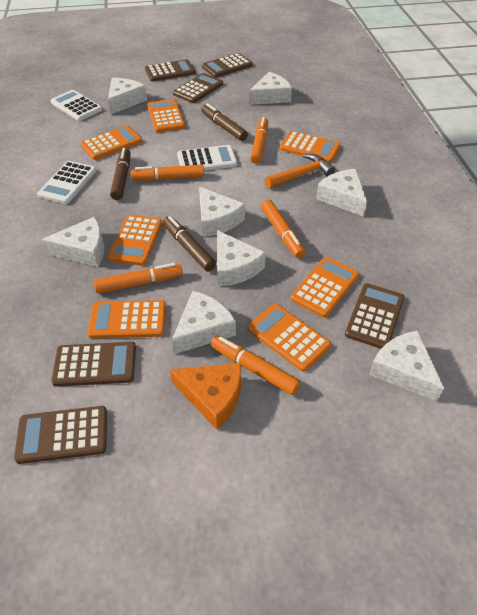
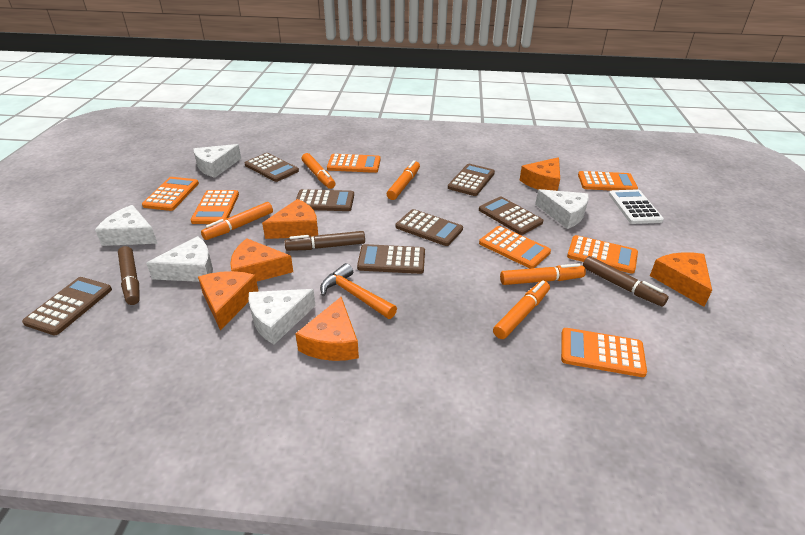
brown calculator: 6 -> 7
orange cheese: 1 -> 6
white calculator: 3 -> 1
white cheese: 8 -> 5

